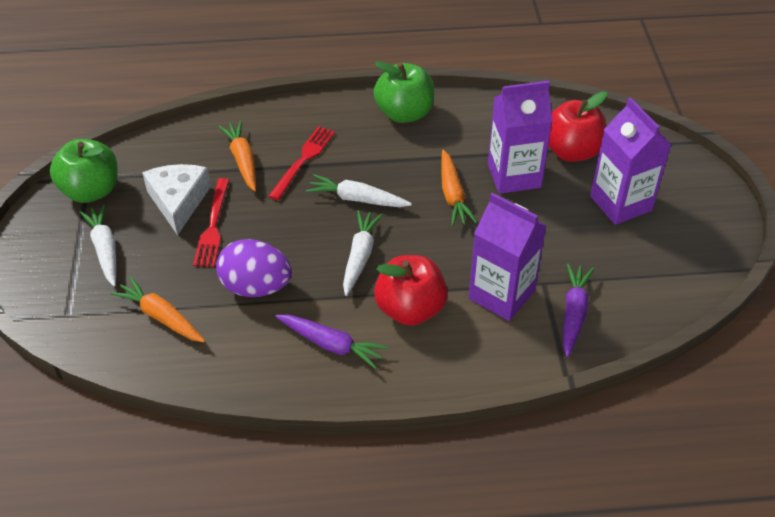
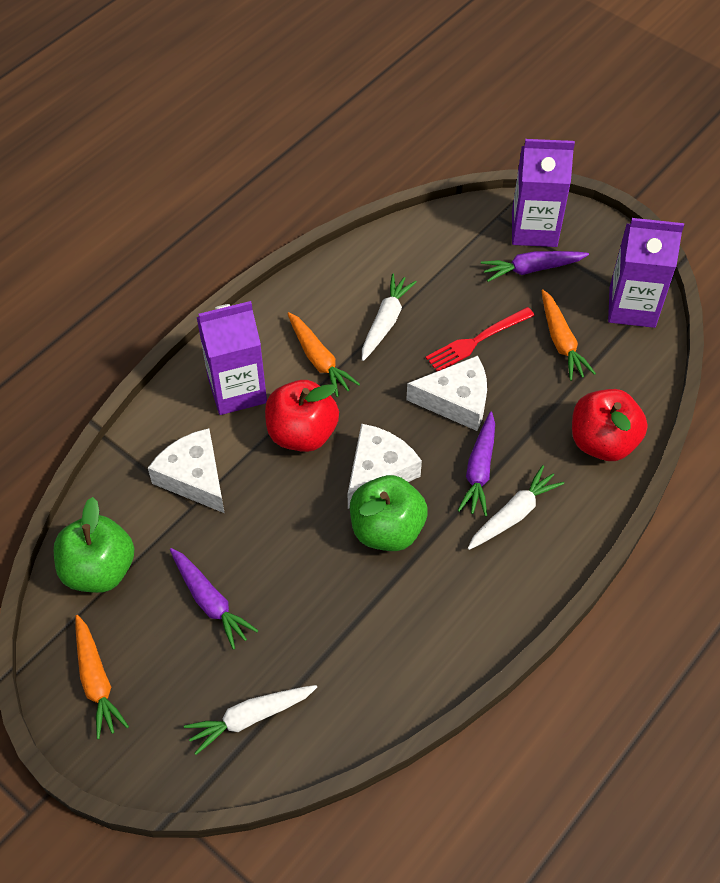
purple carrot: 2 -> 3
purple egg: 1 -> 0
red fork: 2 -> 1
white cheese: 1 -> 3

